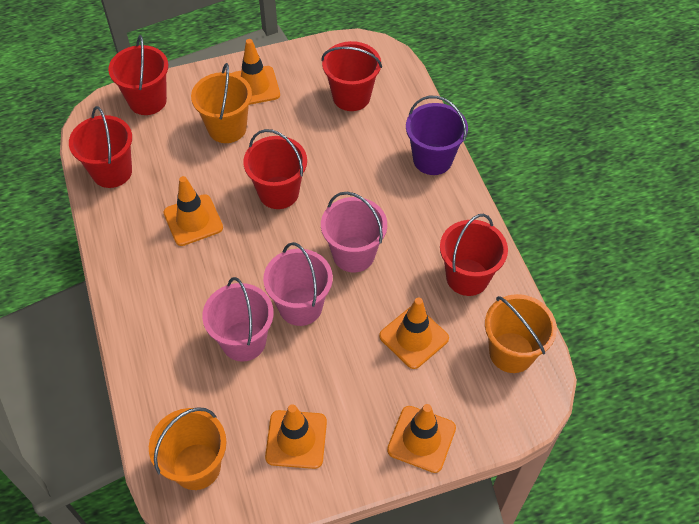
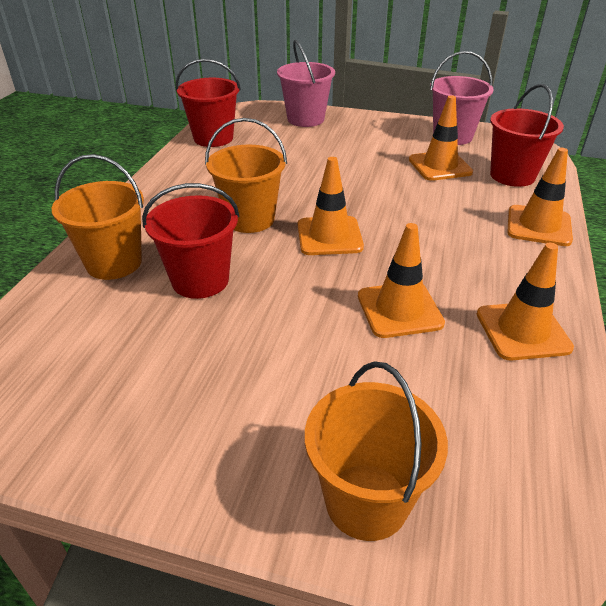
pink bucket: 3 -> 2
purple bucket: 1 -> 0
red bucket: 5 -> 3

